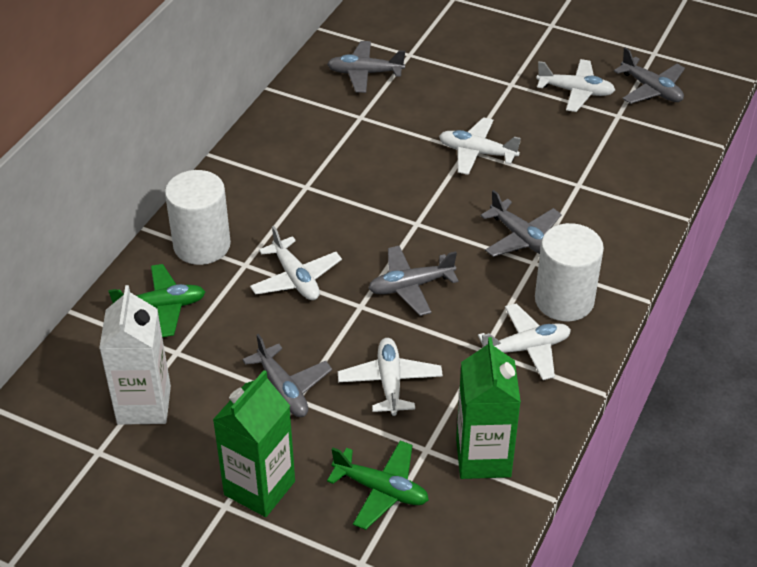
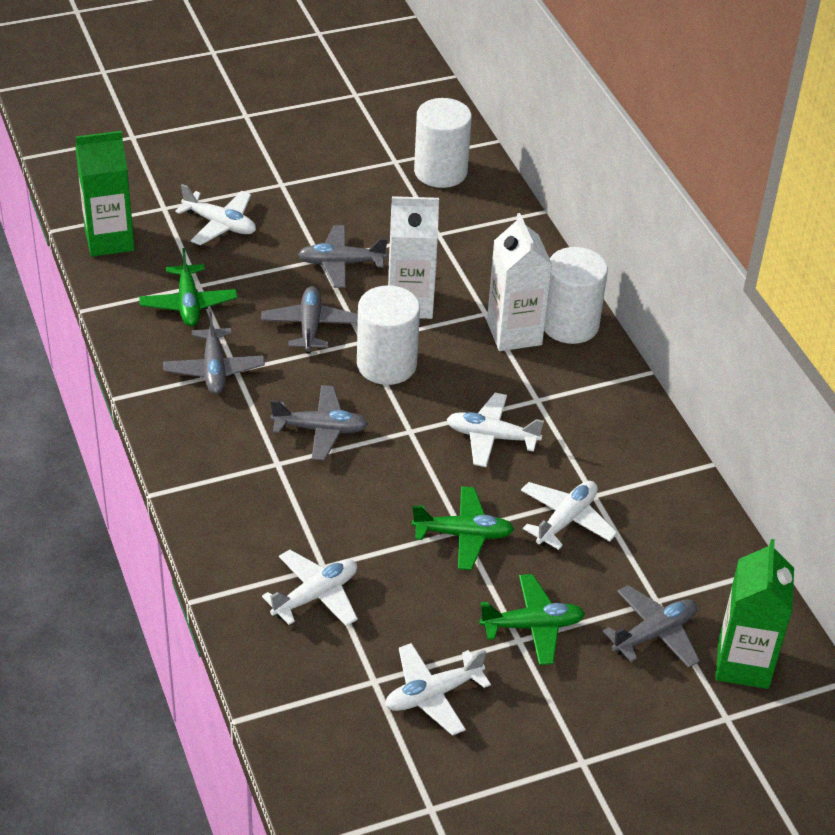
green plane: 2 -> 3
white carton: 1 -> 2
white cylinder: 2 -> 3

